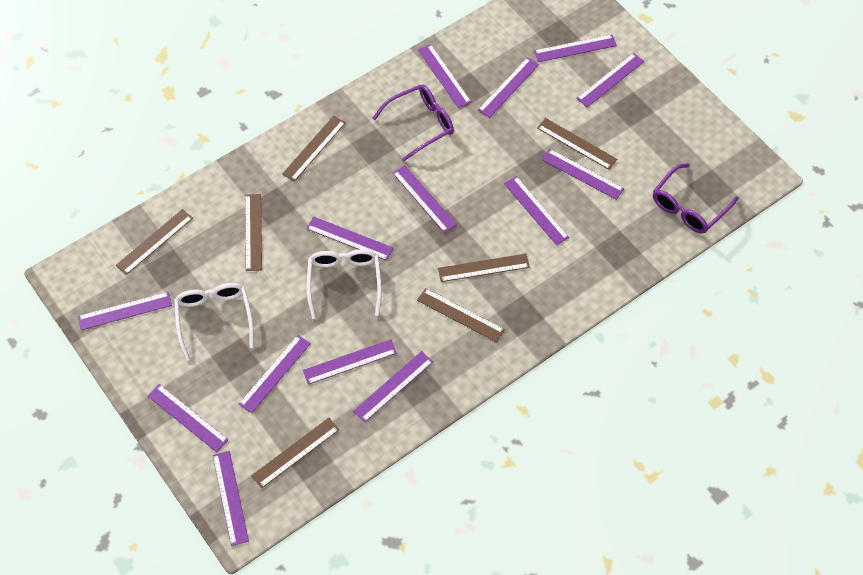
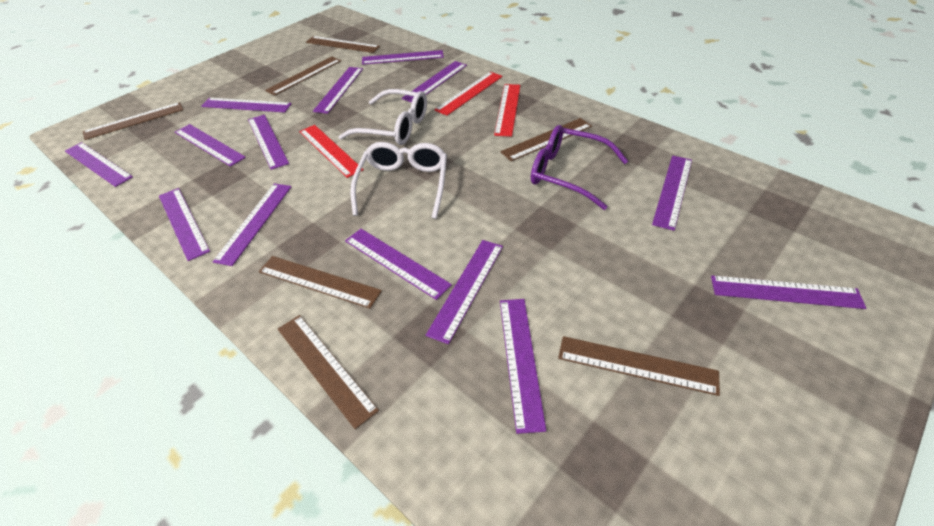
purple glasses: 2 -> 1
red ruler: 0 -> 3

